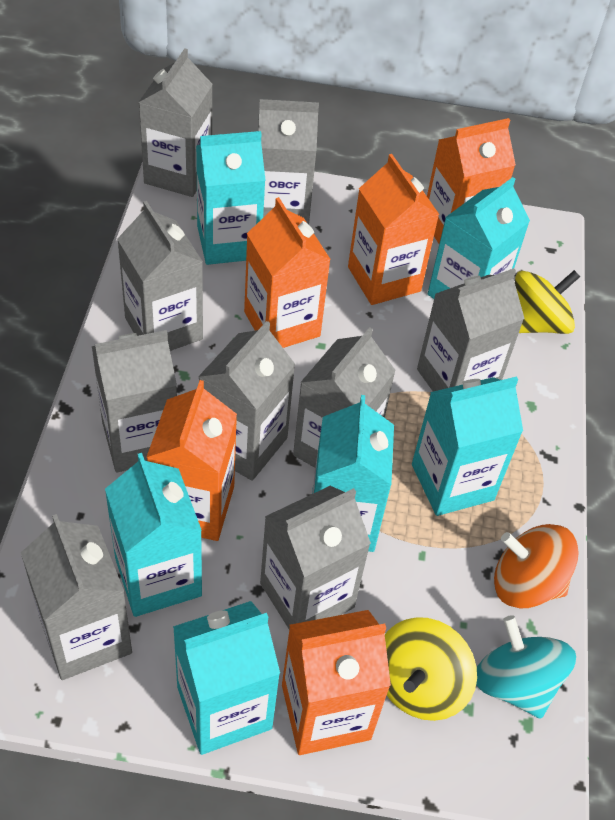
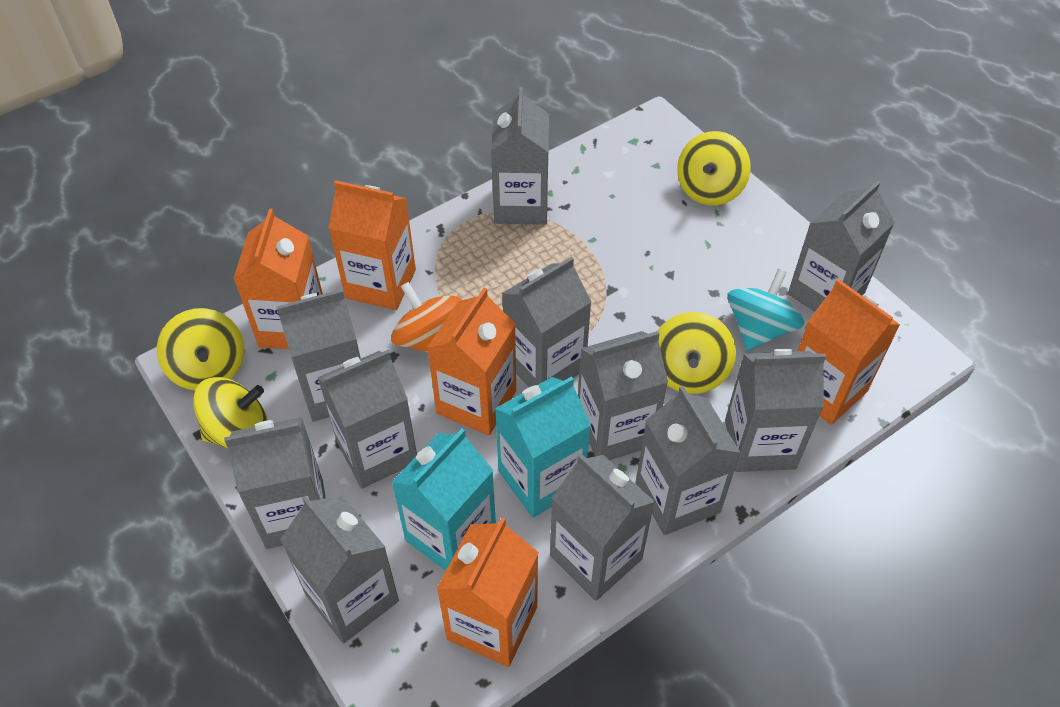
grey carton: 9 -> 11
turquoise carton: 6 -> 2
yellow spinning top: 2 -> 4

